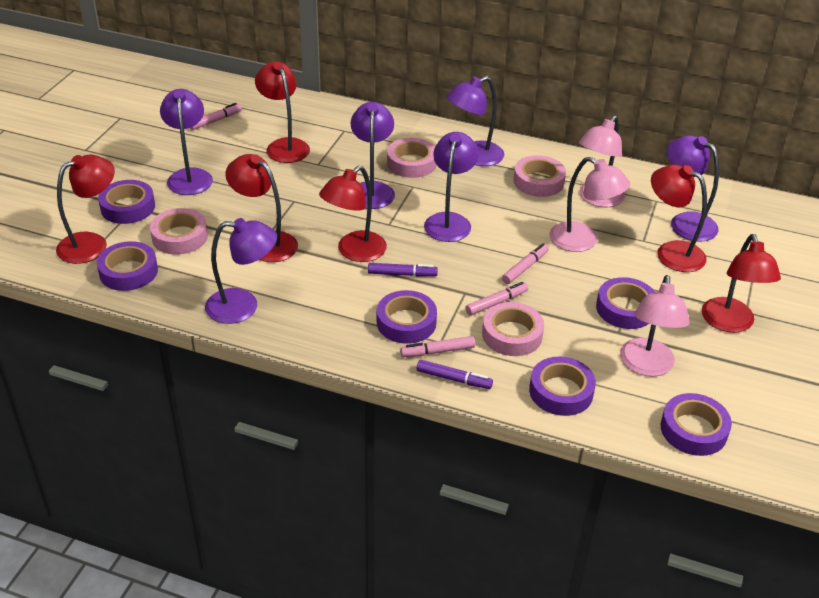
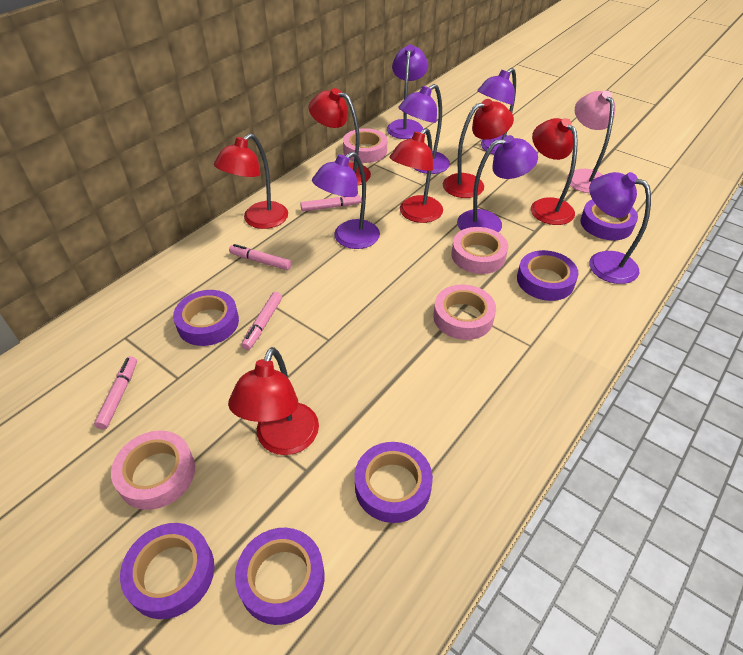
pink lamp: 3 -> 1
purple marker: 2 -> 0

